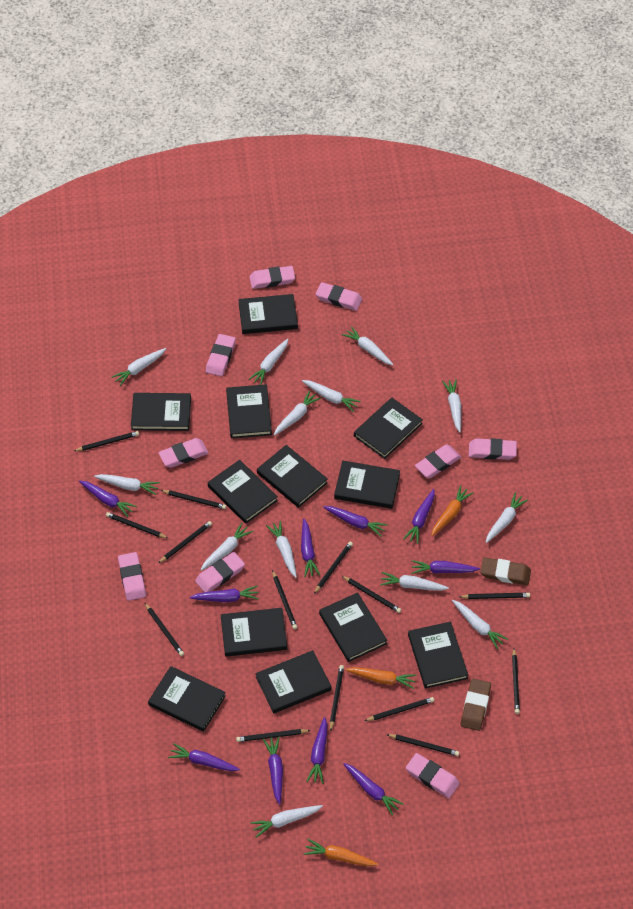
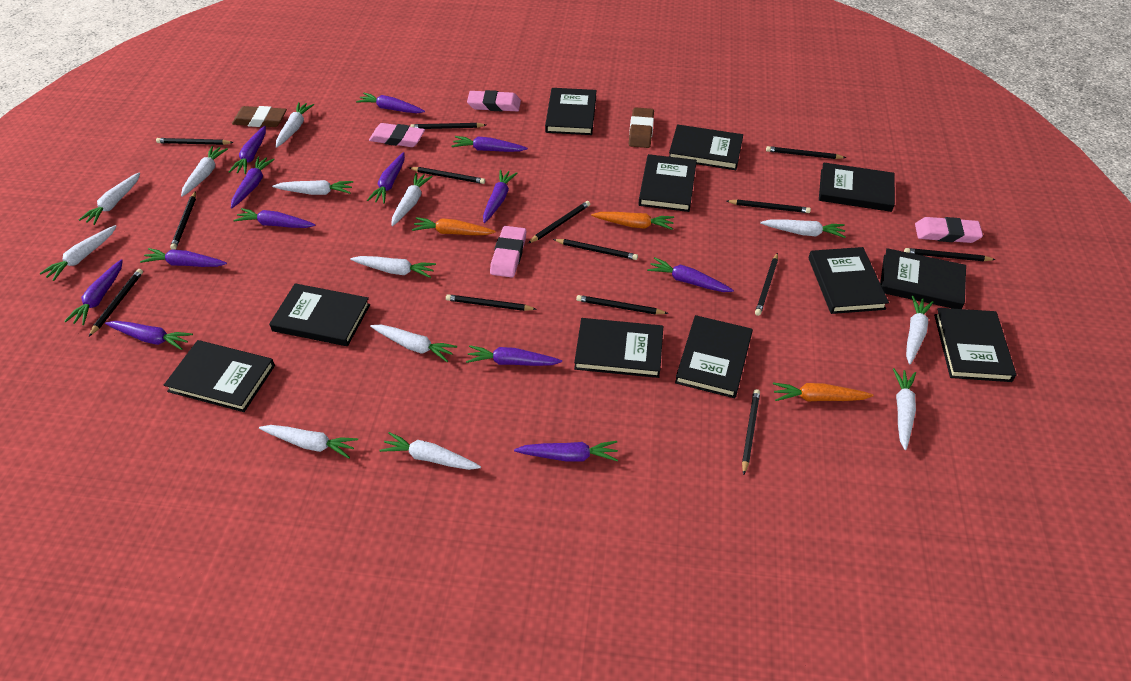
black book: 12 -> 11
pink eraser: 9 -> 4
purple carrot: 10 -> 13

